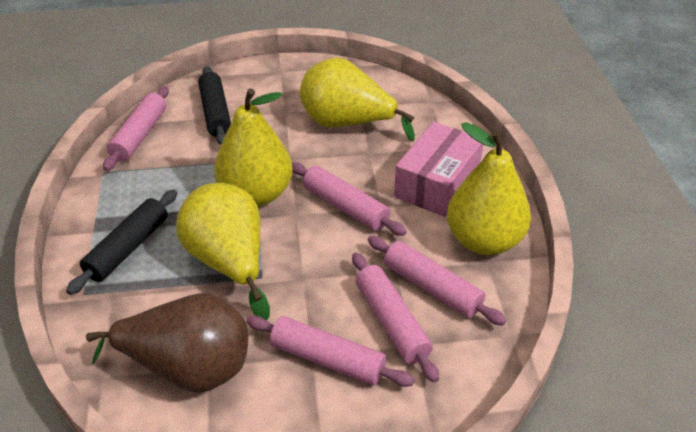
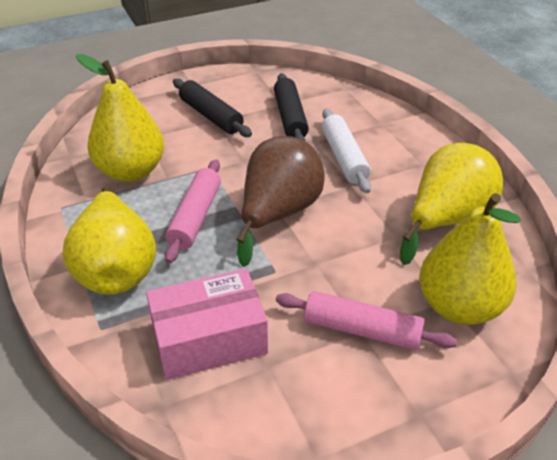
pink rolling pin: 5 -> 2
white rolling pin: 0 -> 1

